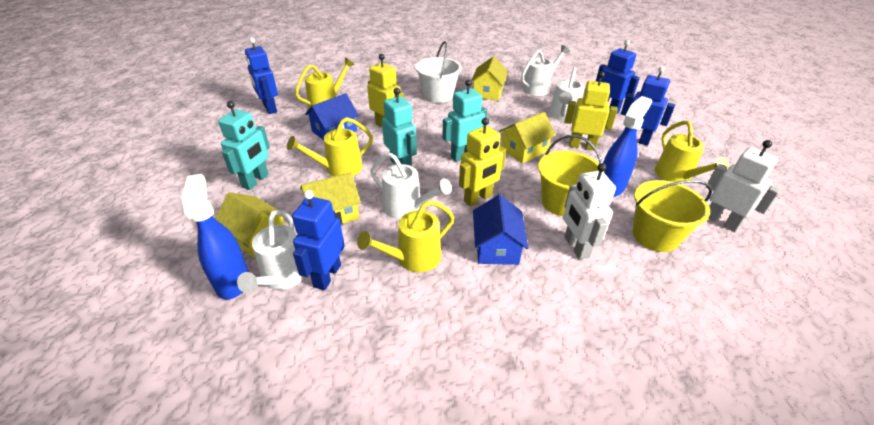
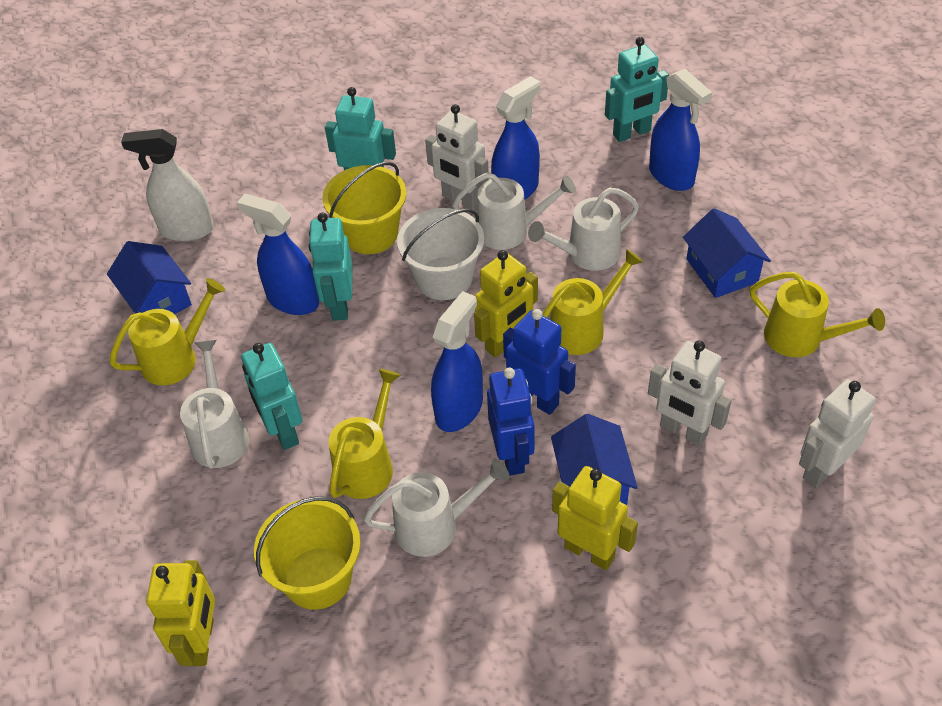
blue house: 2 -> 3
blue robot: 4 -> 2
blue spray bottle: 2 -> 4
turquoise robot: 3 -> 4
white robot: 2 -> 3
white spray bottle: 0 -> 1
yellow house: 4 -> 0

